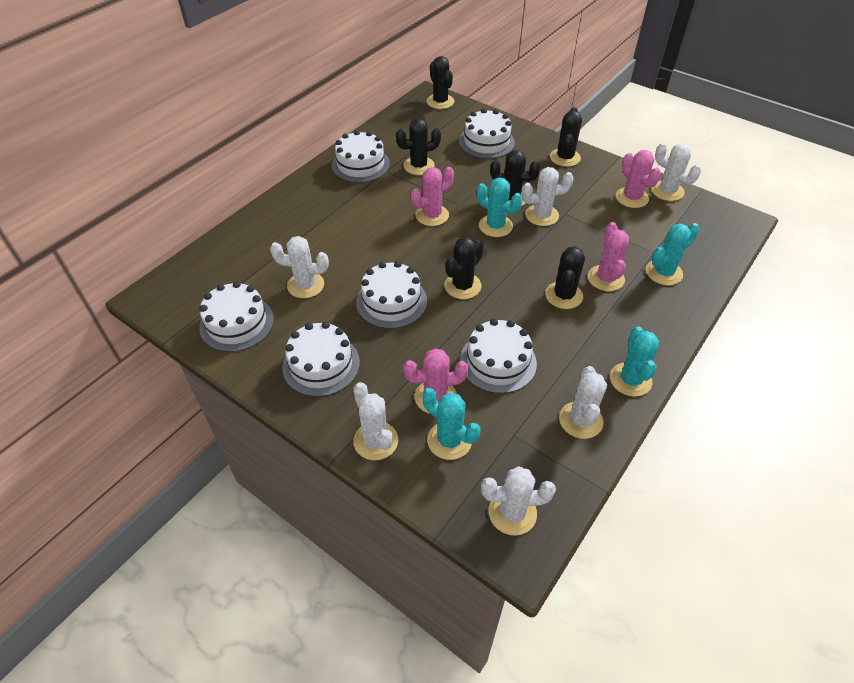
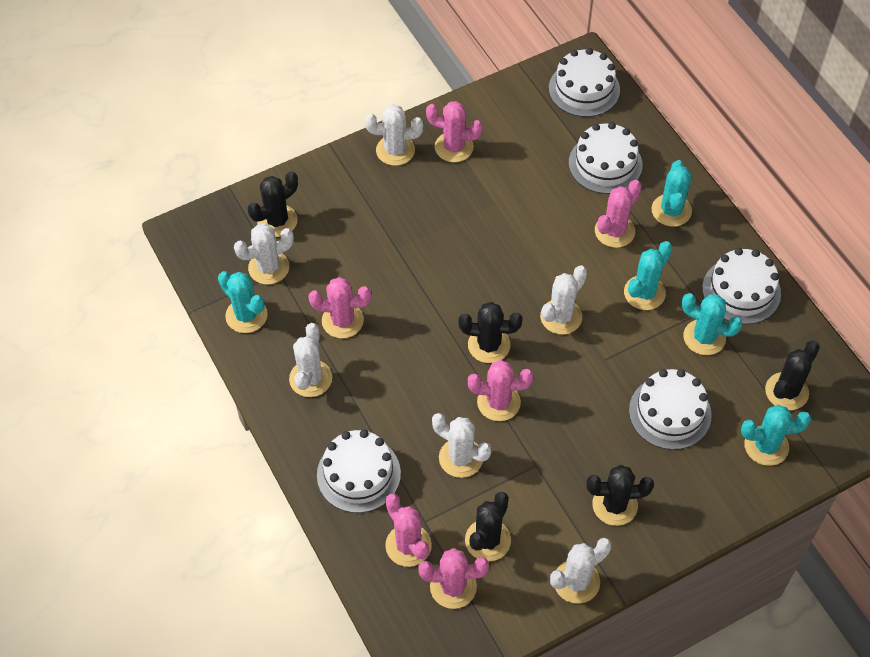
black cactus: 6 -> 5
pink cactus: 4 -> 6
turquoise cactus: 4 -> 5
white cake: 6 -> 5

